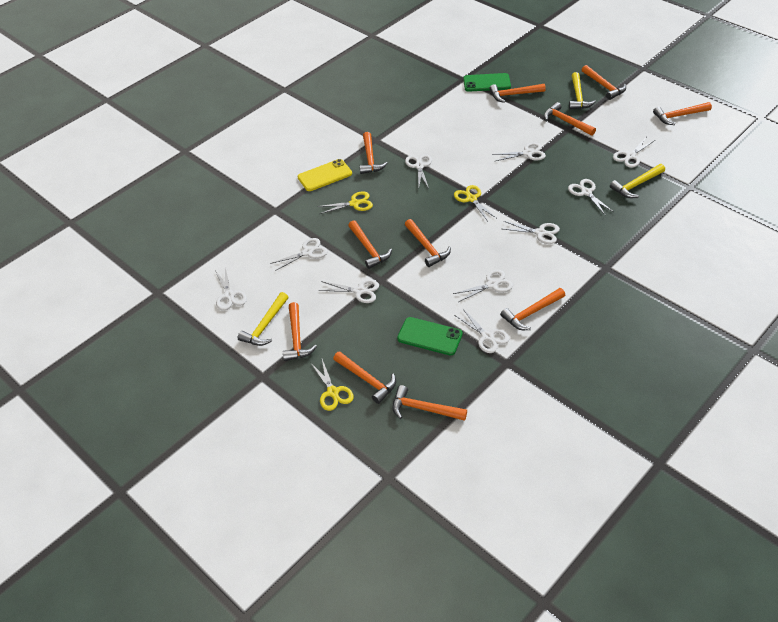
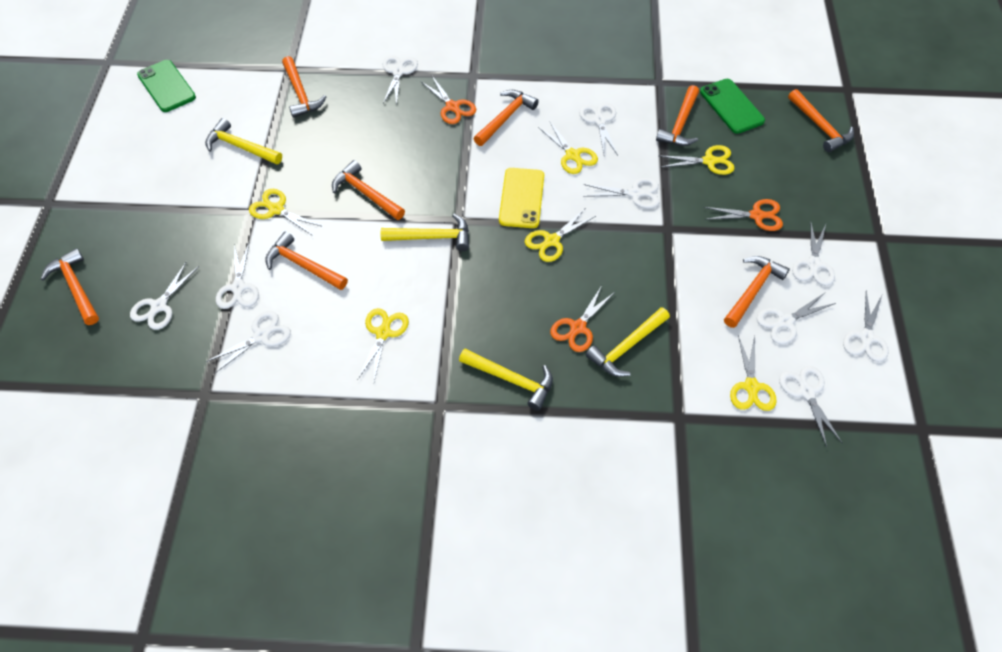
orange hammer: 11 -> 8
orange scissors: 0 -> 3
yellow hammer: 3 -> 4
yellow scissors: 3 -> 6

